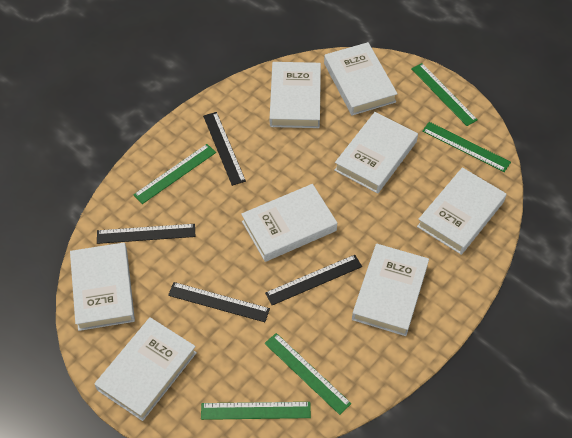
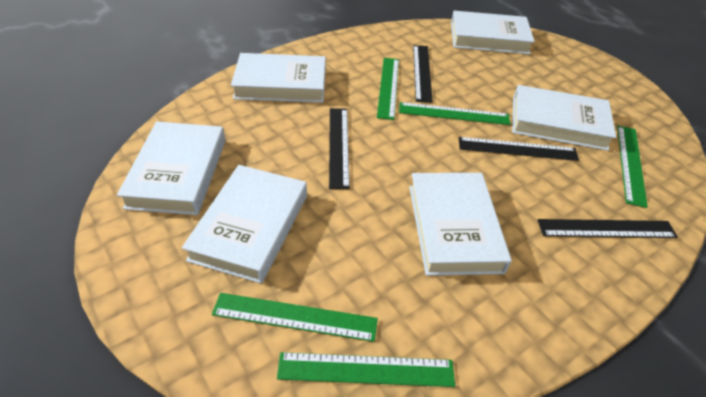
white book: 8 -> 6

